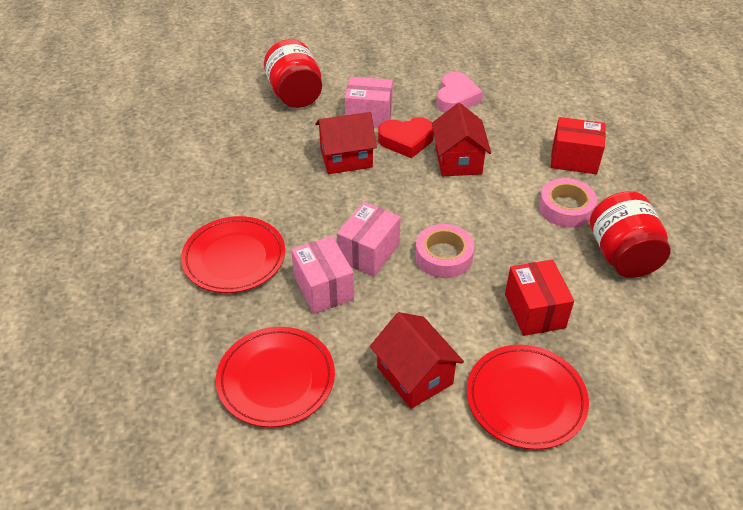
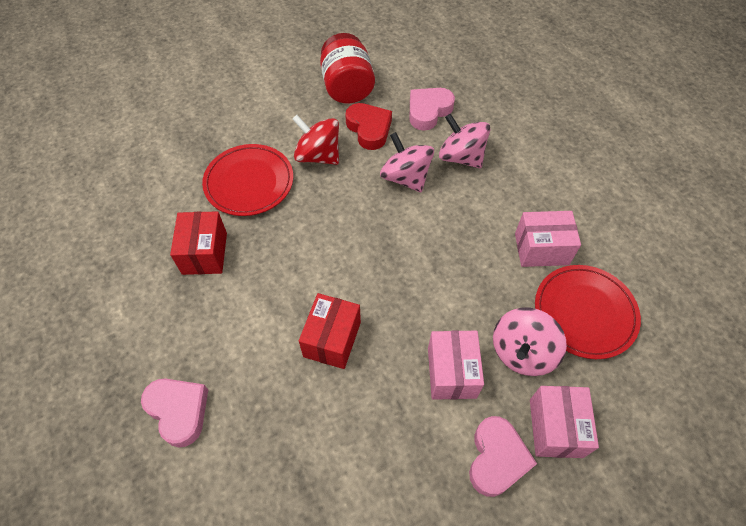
pink heart: 1 -> 3
pink spinning top: 0 -> 3
pink tape: 2 -> 0
red house: 3 -> 0
red jar: 2 -> 1
red plate: 3 -> 2
red spinning top: 0 -> 1

